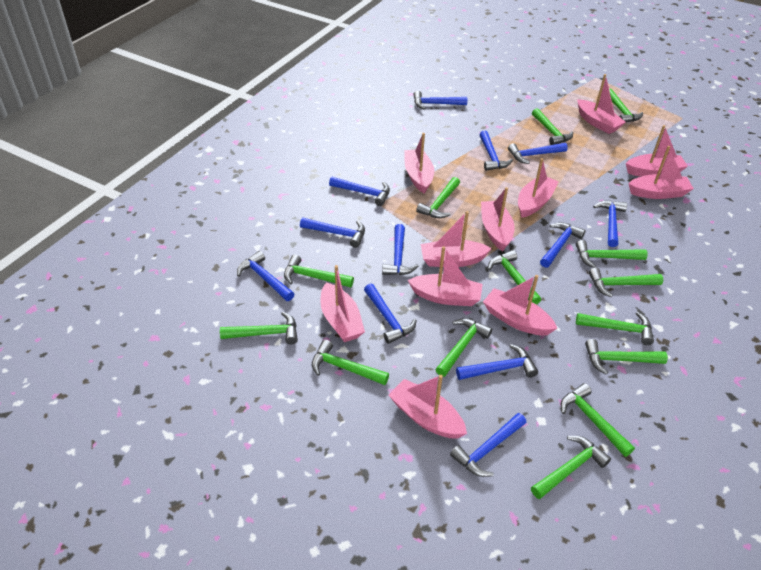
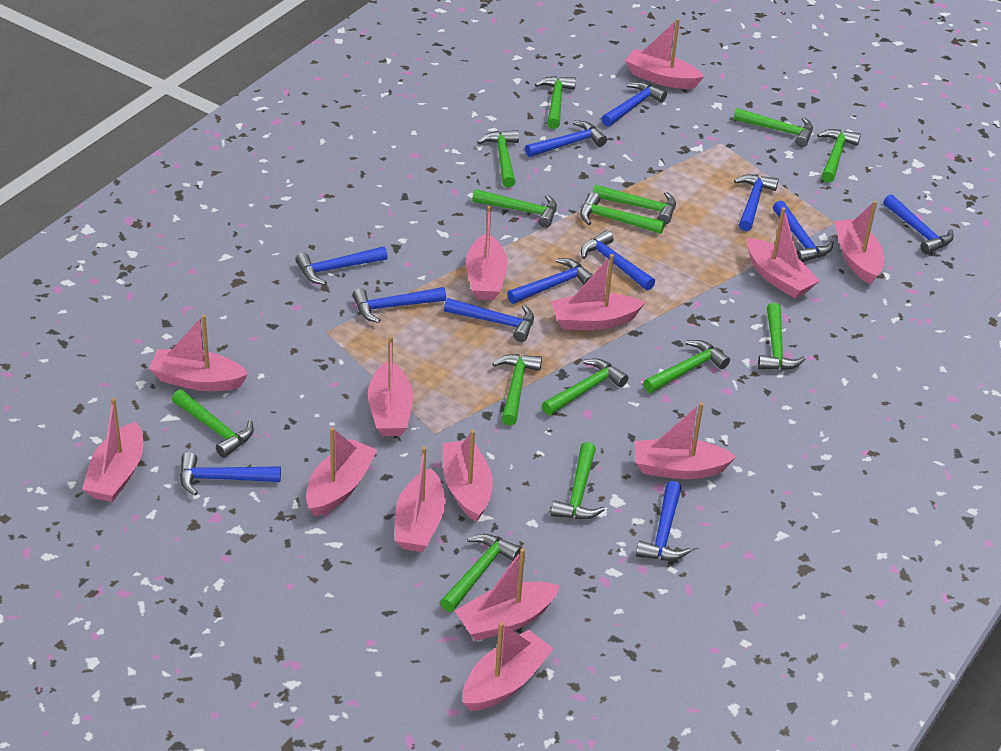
pink boat: 11 -> 14

